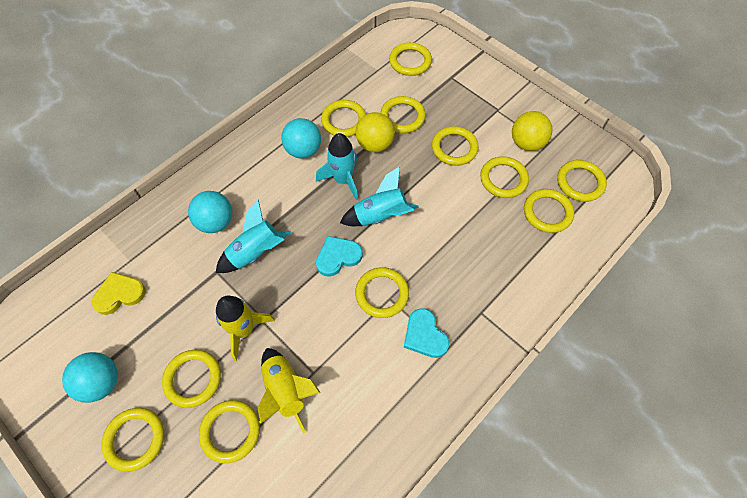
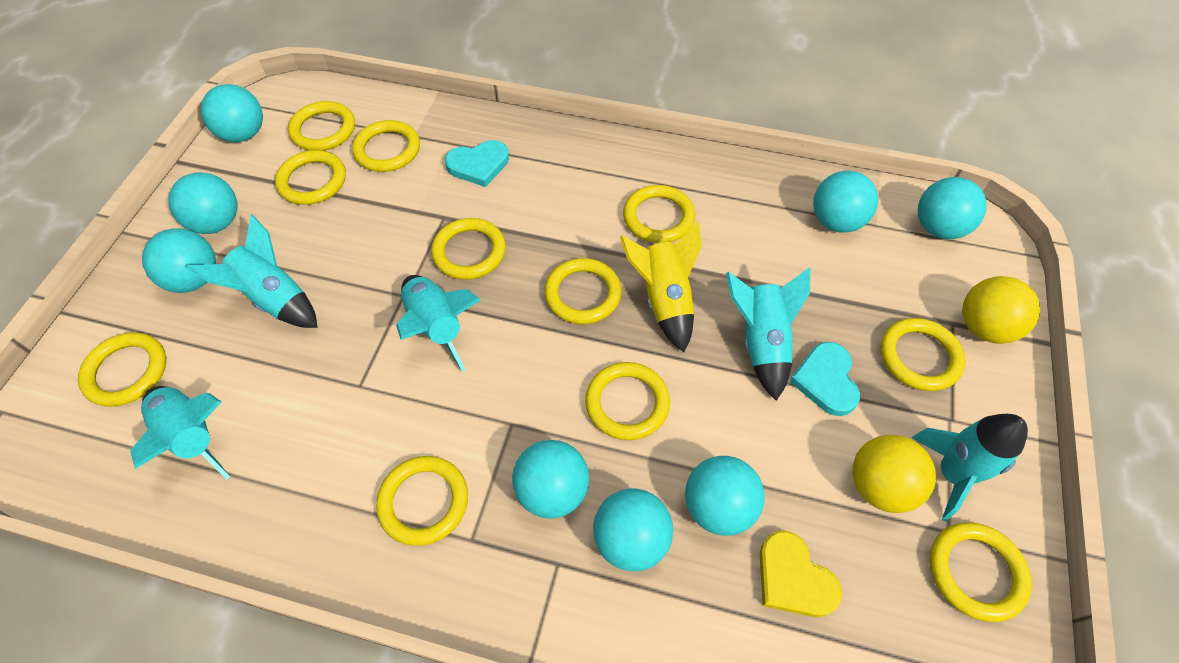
turquoise ball: 3 -> 8
turquoise rocket: 3 -> 5
yellow rocket: 2 -> 1

